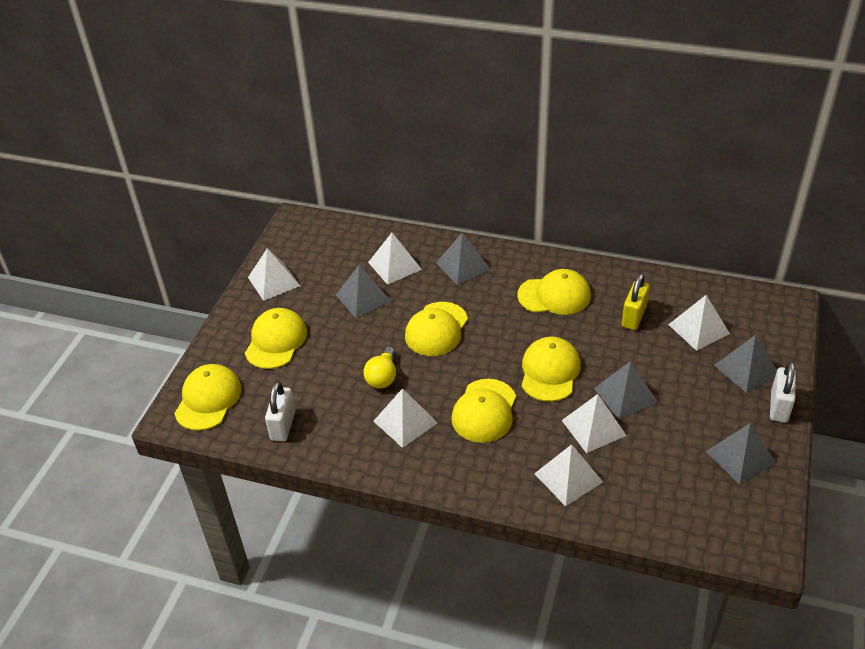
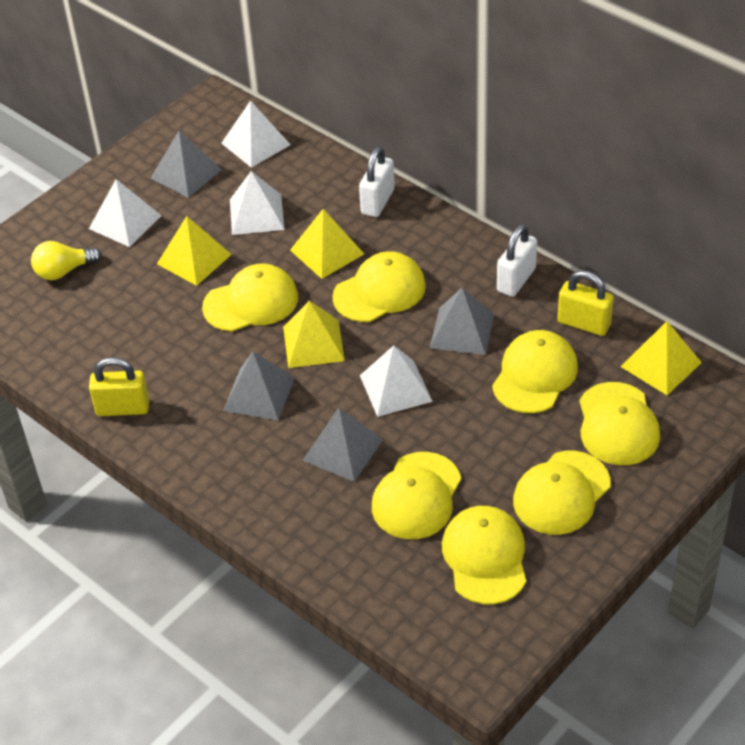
grey pyramid: 5 -> 4
white pyramid: 6 -> 4
yellow cap: 6 -> 7
yellow padlock: 1 -> 2
yellow pyramid: 0 -> 4

